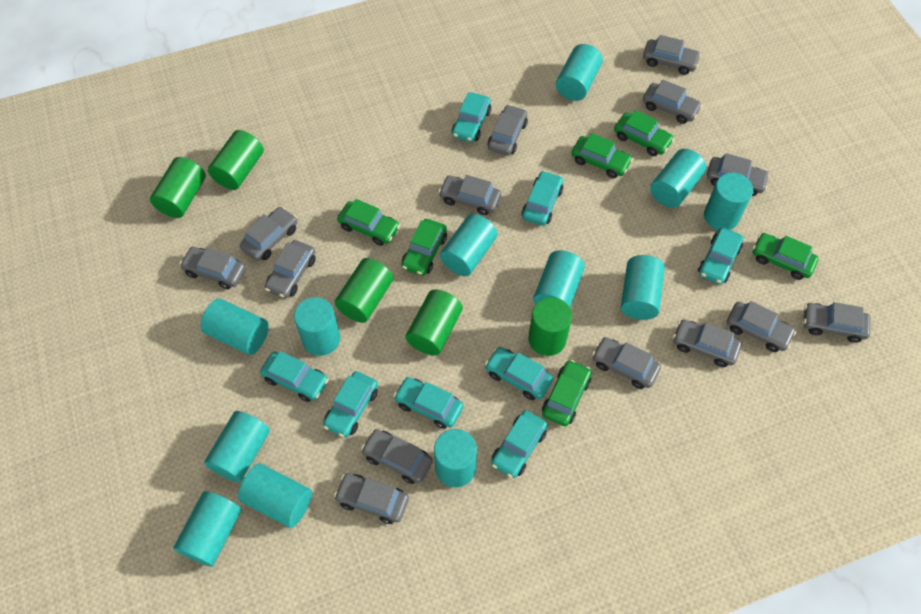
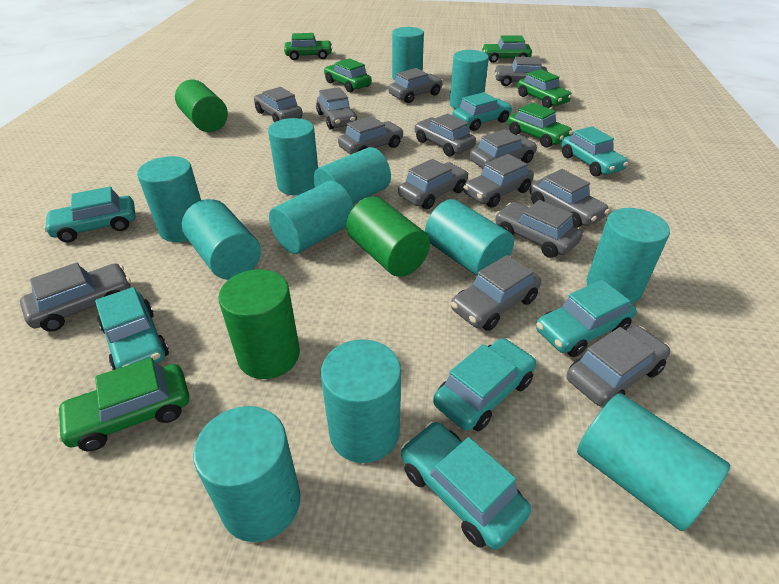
green cylinder: 5 -> 3
turquoise car: 8 -> 7

